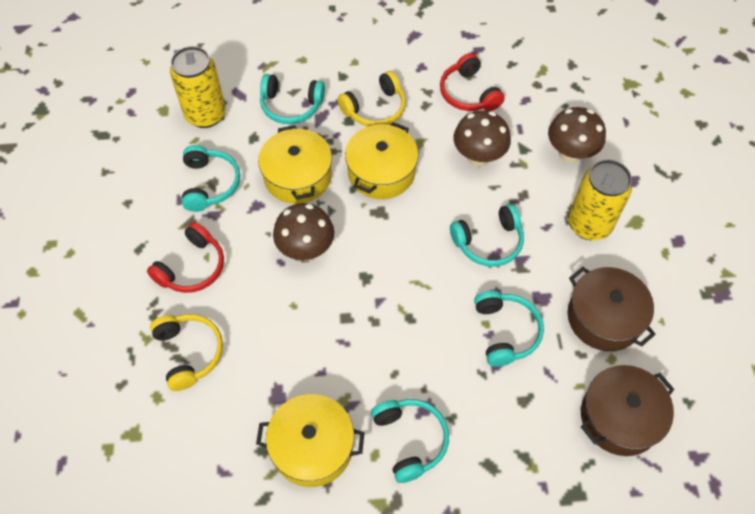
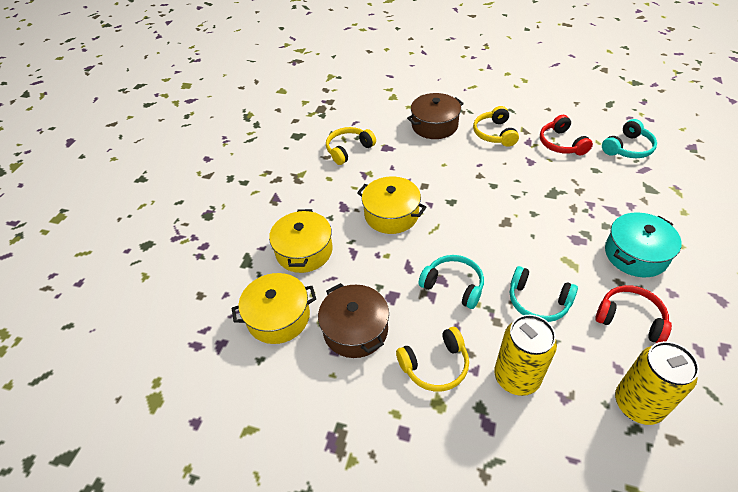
brown mushroom: 3 -> 0
turquoise headphones: 5 -> 3
turquoise pot: 0 -> 1
yellow headphones: 2 -> 3

